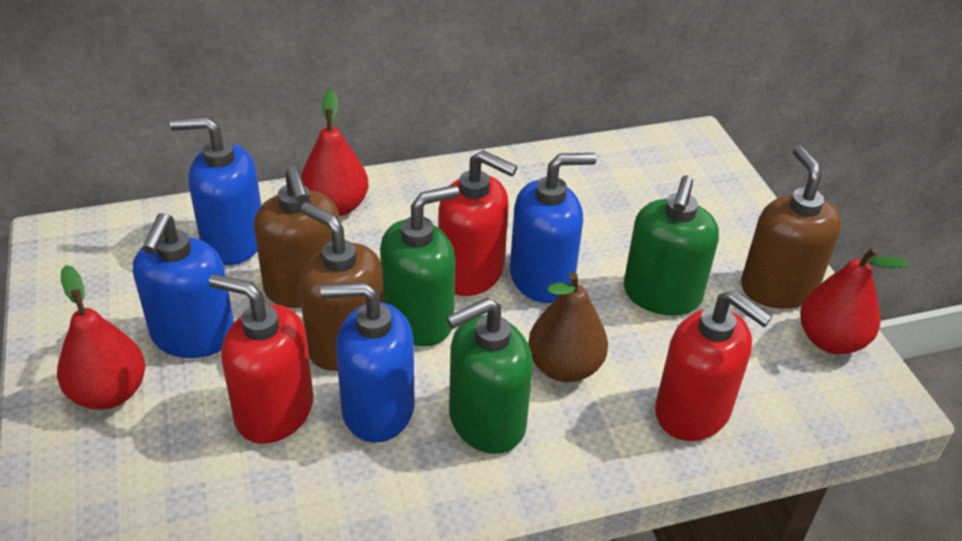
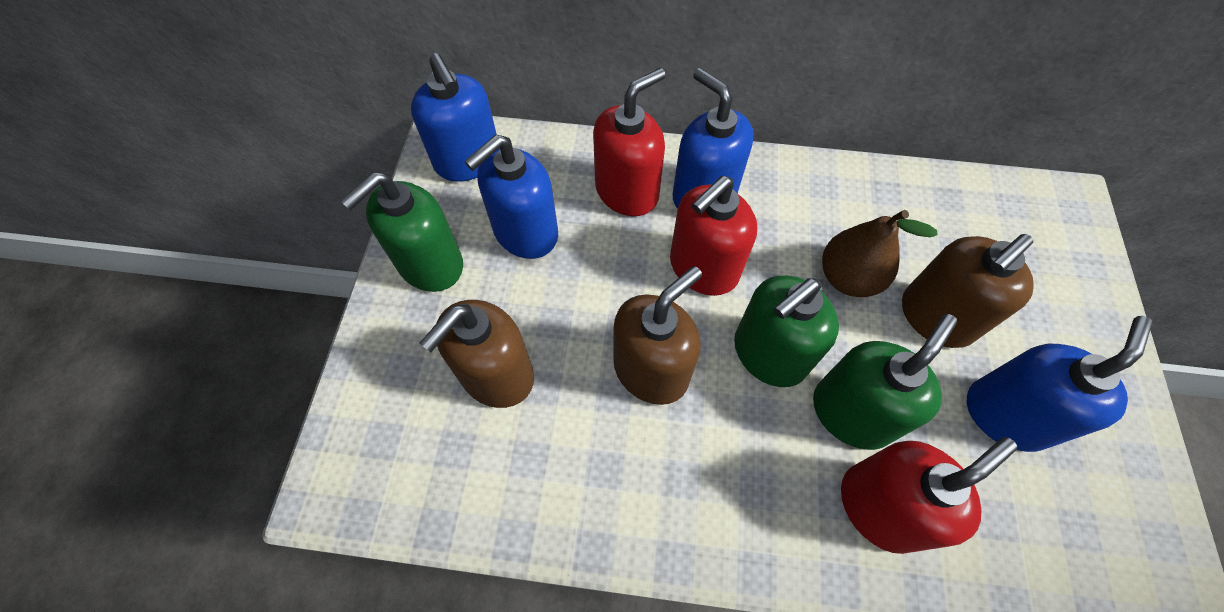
red pear: 3 -> 0

